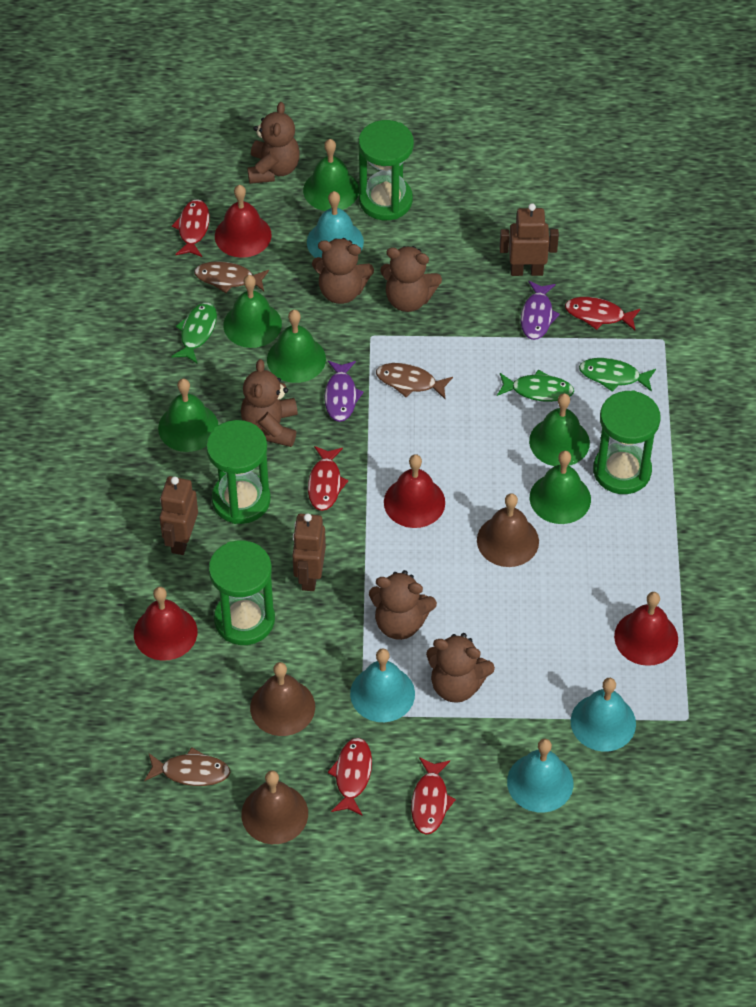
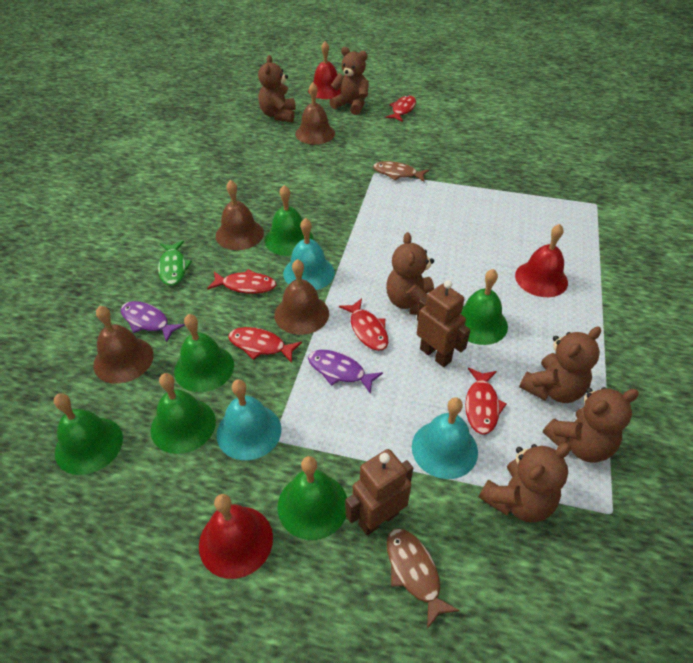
brown bell: 3 -> 4
brown fish: 3 -> 2
brown robot: 3 -> 2
green fish: 3 -> 1
green hourglass: 4 -> 0
red bell: 4 -> 3
turquoise bell: 4 -> 3

